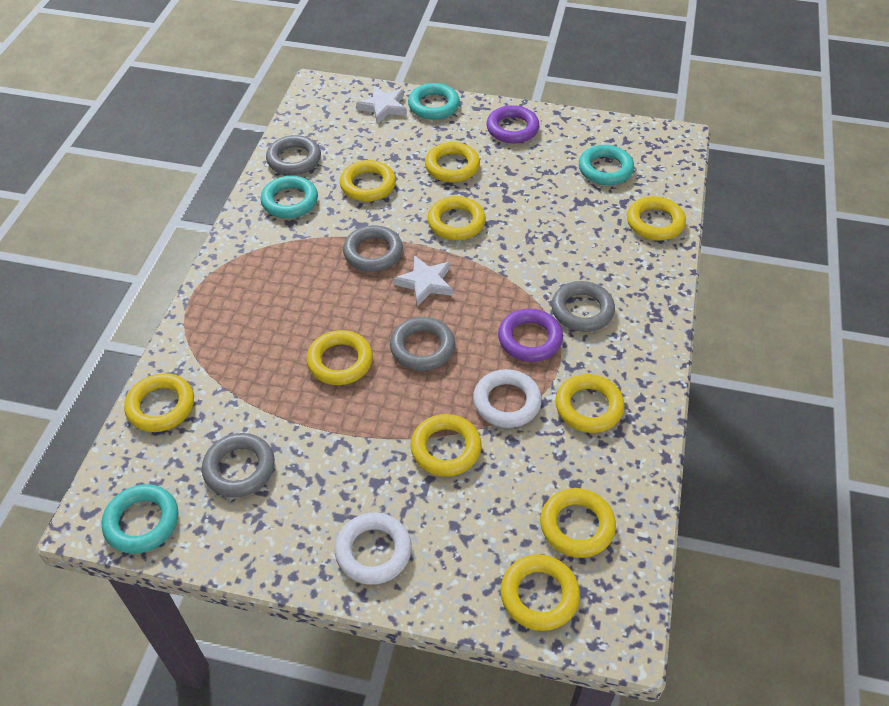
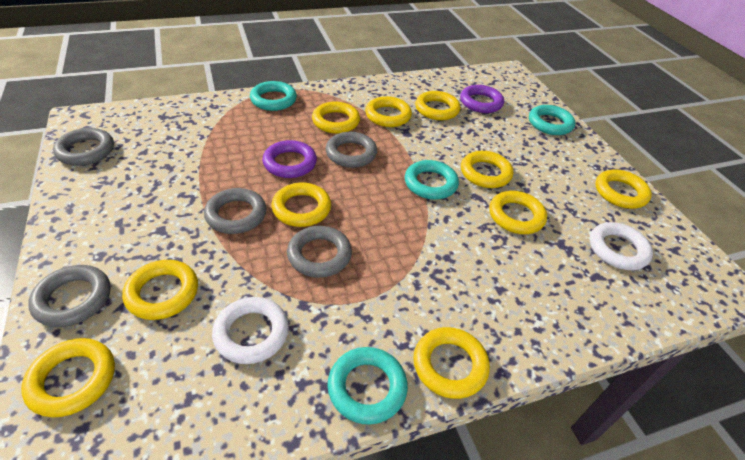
white star: 2 -> 0

